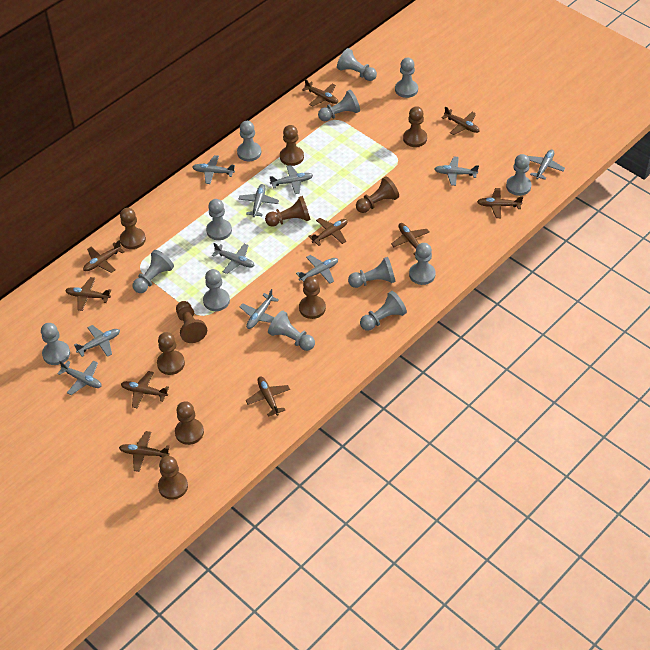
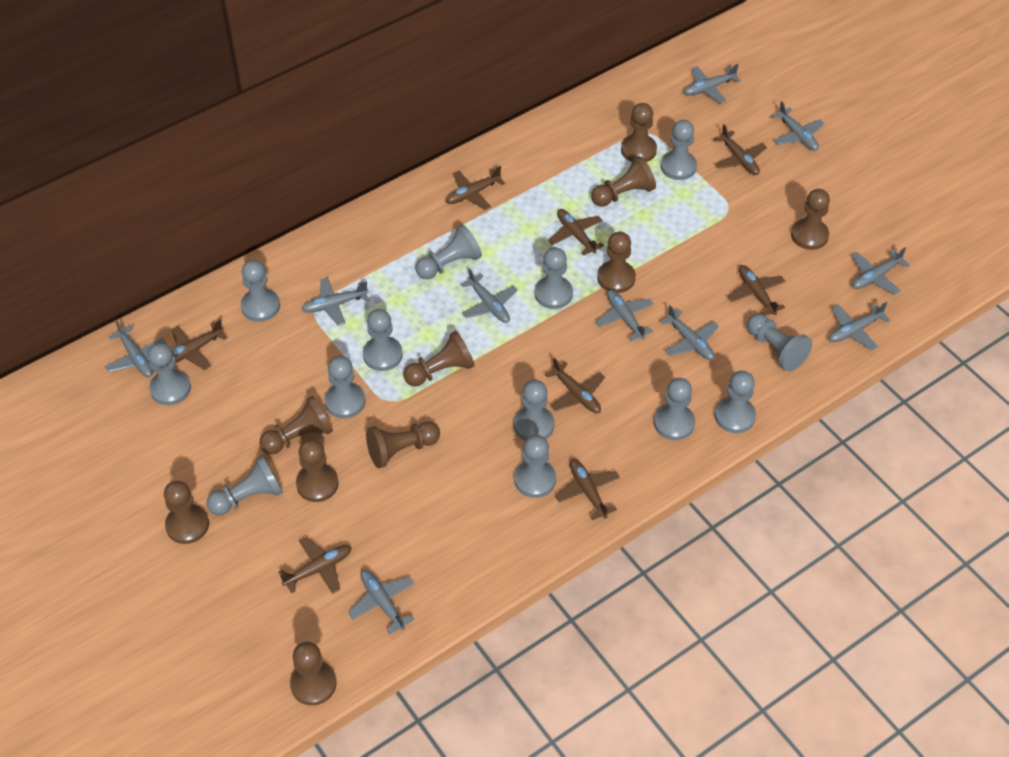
brown plane: 10 -> 8

